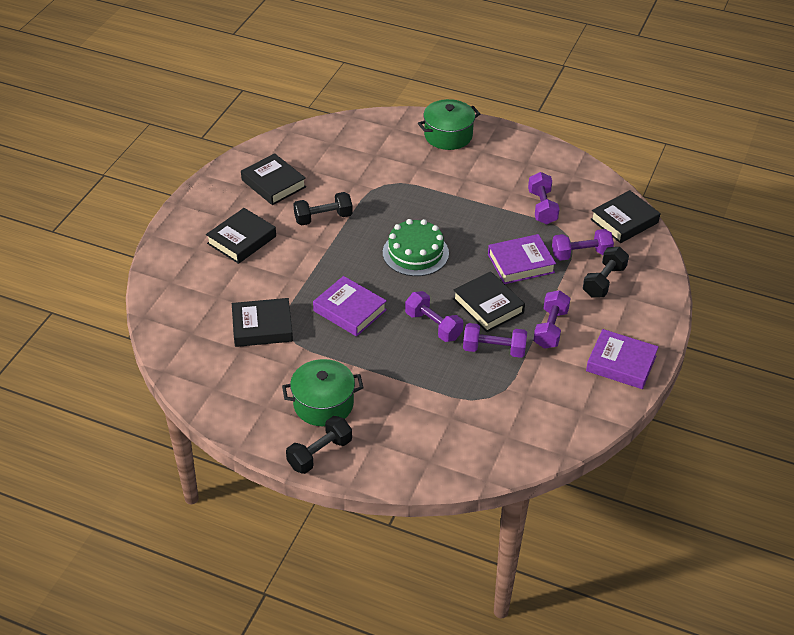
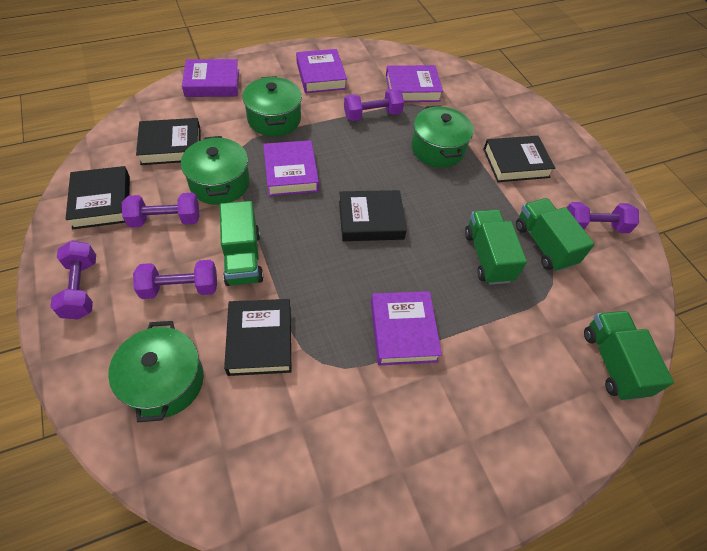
black dumbbell: 3 -> 0
green cake: 1 -> 0
green pot: 2 -> 4
green truck: 0 -> 4
purple book: 3 -> 5

